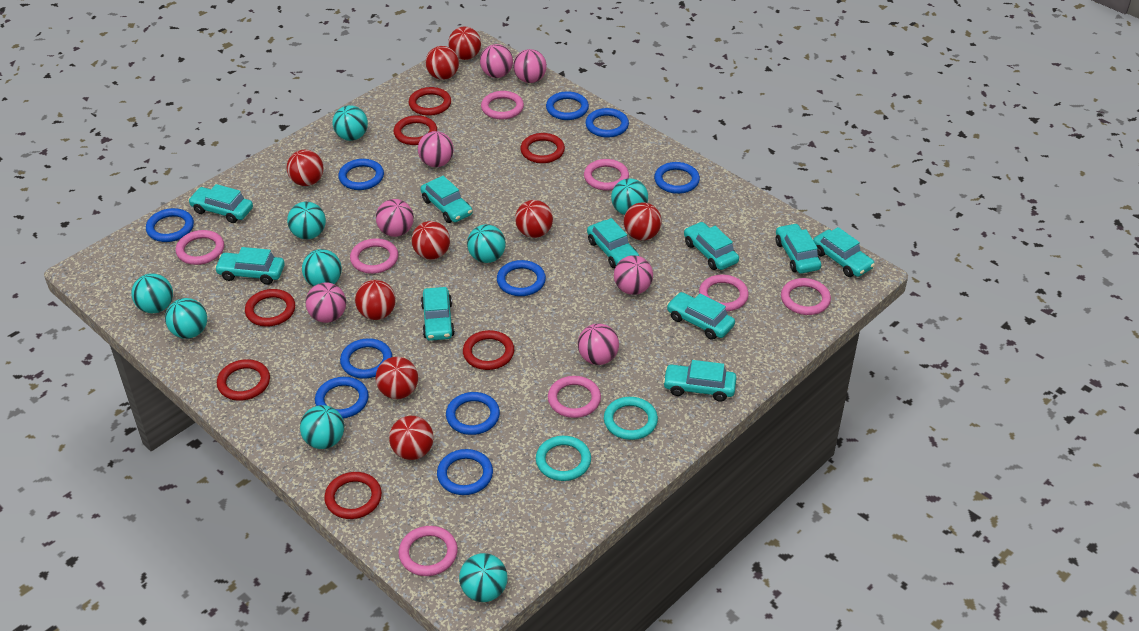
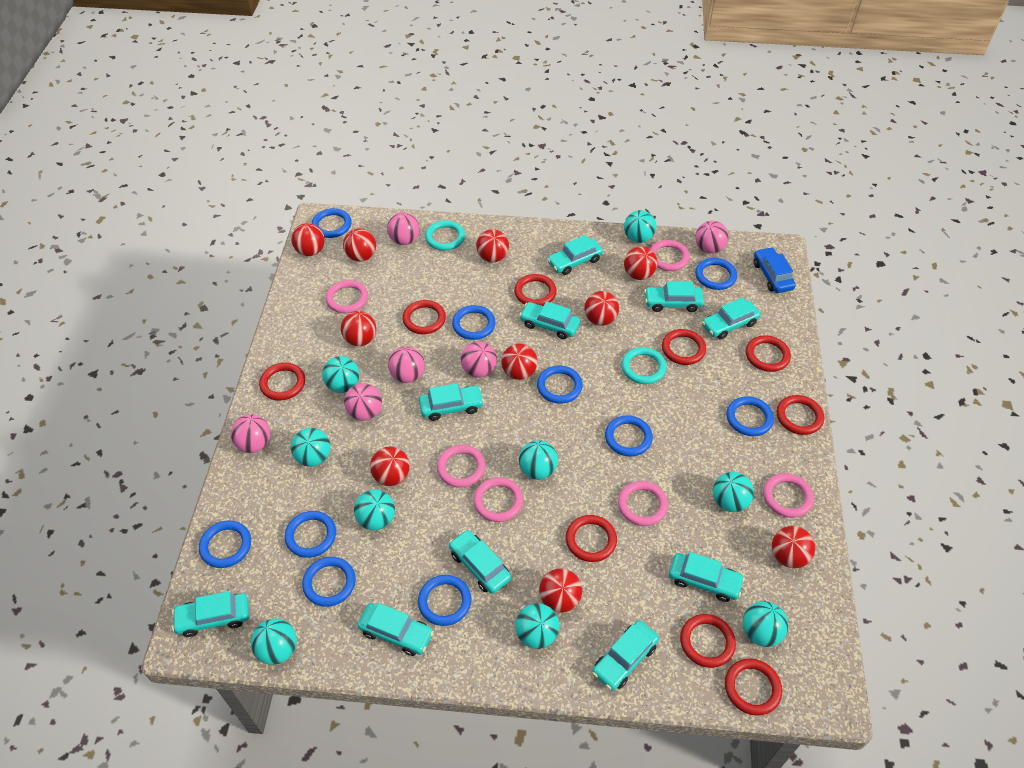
blue car: 0 -> 1
pink ball: 7 -> 6
pink ring: 8 -> 6
red ball: 9 -> 10
red ring: 7 -> 9

